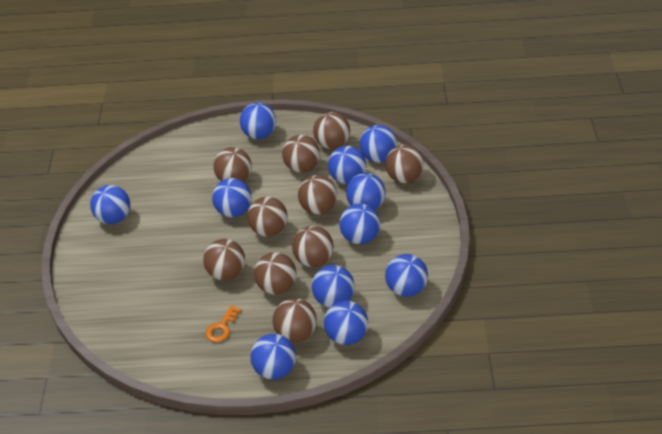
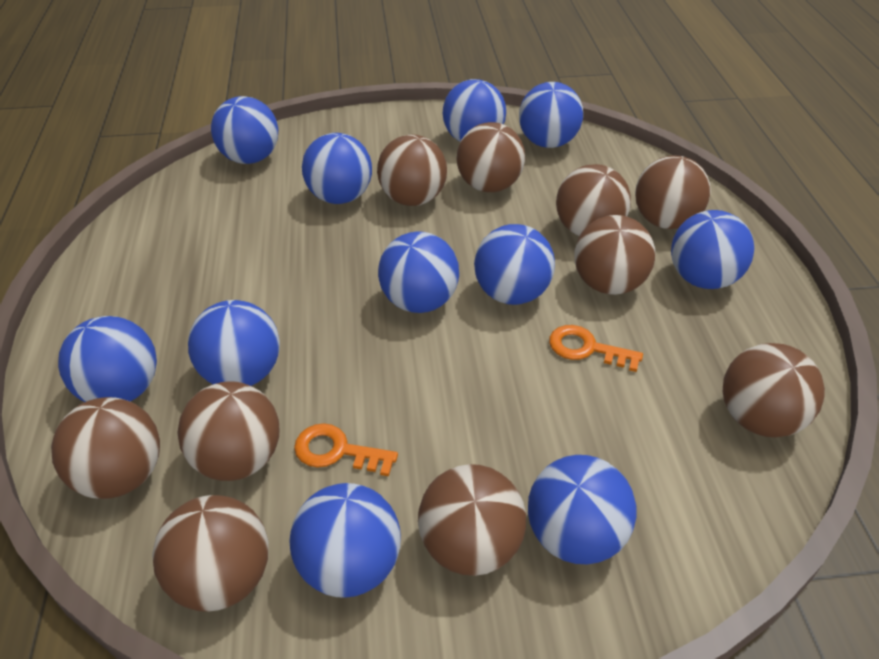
orange key: 1 -> 2

